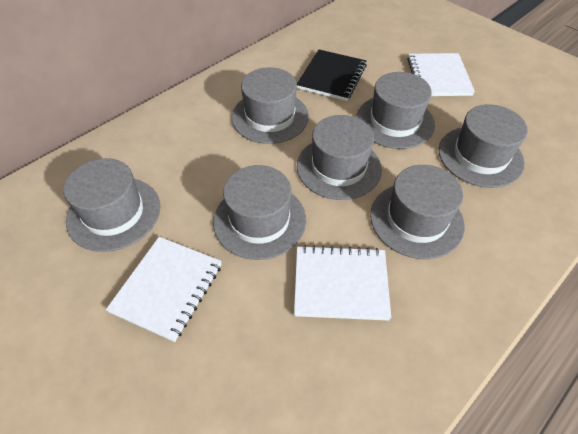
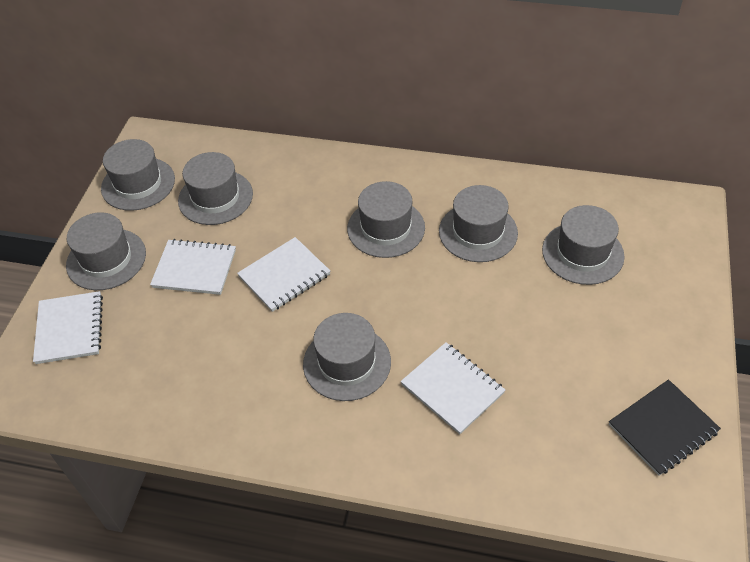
white notebook: 3 -> 4

